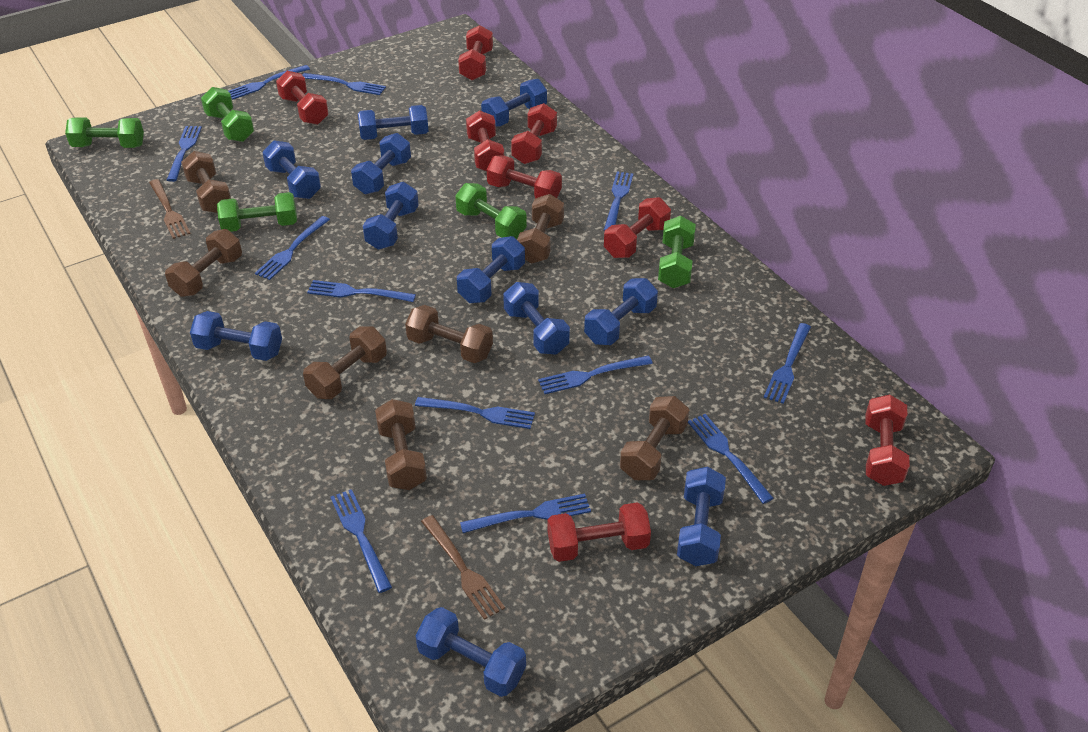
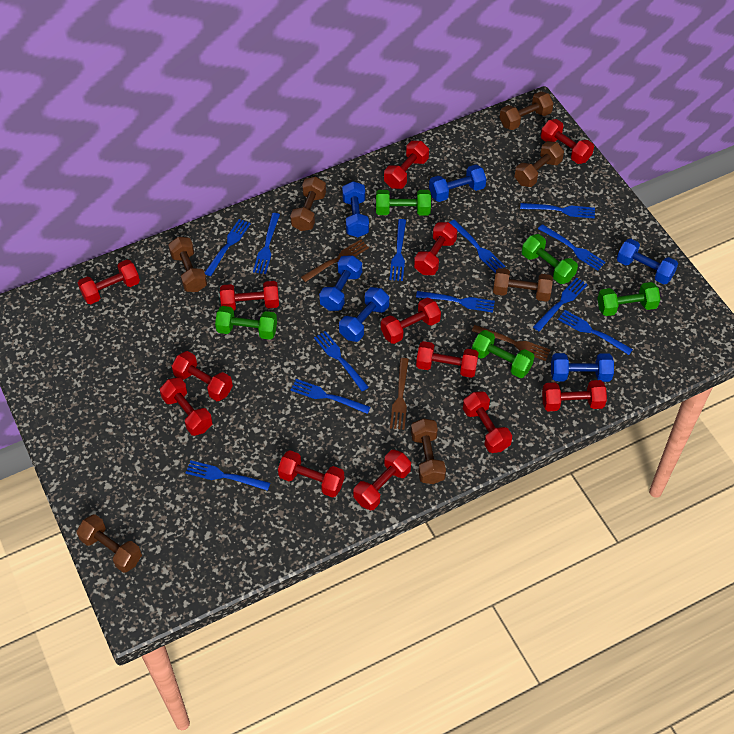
blue dumbbell: 11 -> 6
brown fork: 2 -> 3
red dumbbell: 8 -> 13

